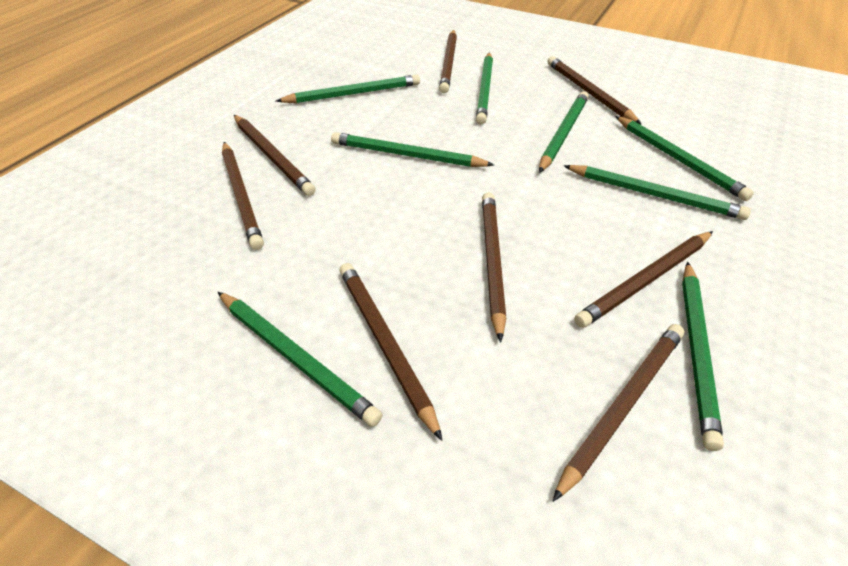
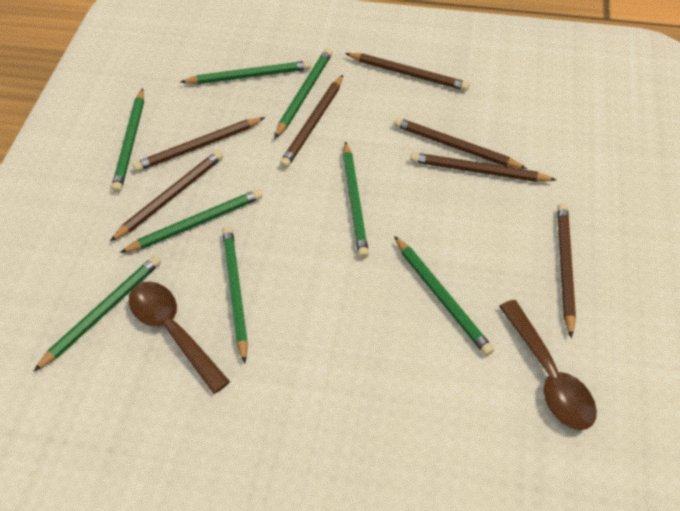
brown pencil: 8 -> 7
brown spoon: 0 -> 2

